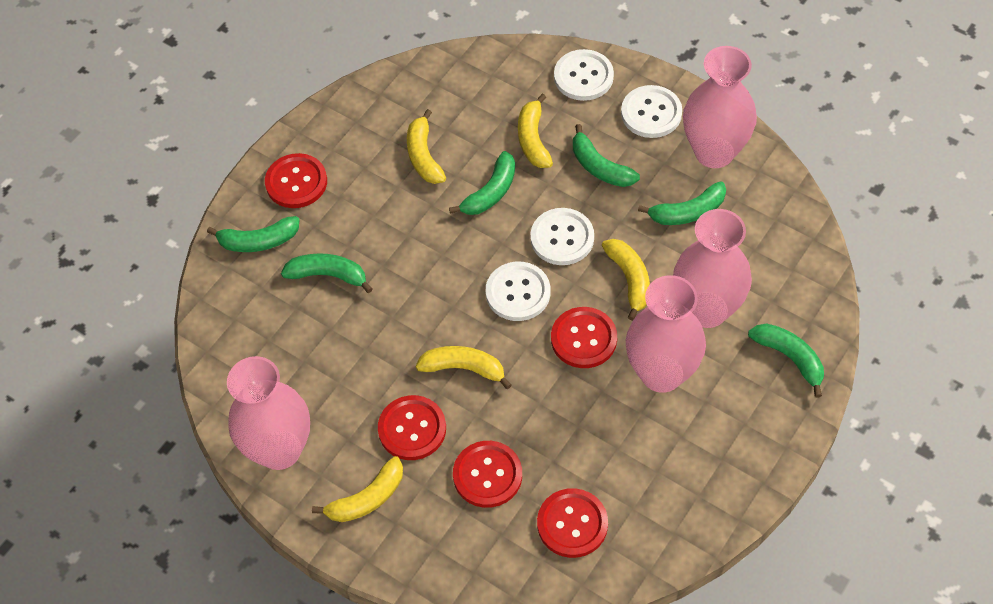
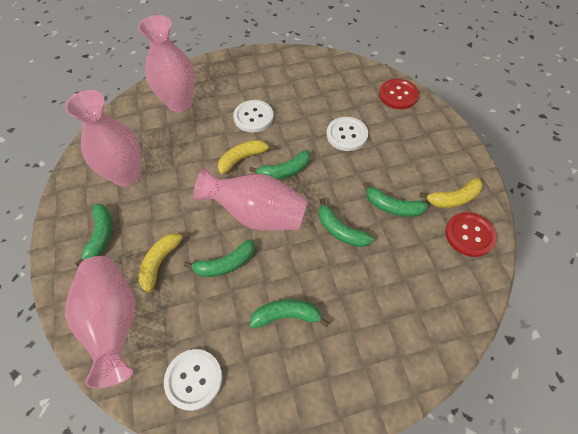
red button: 5 -> 2
white button: 4 -> 3
yellow banana: 5 -> 3

